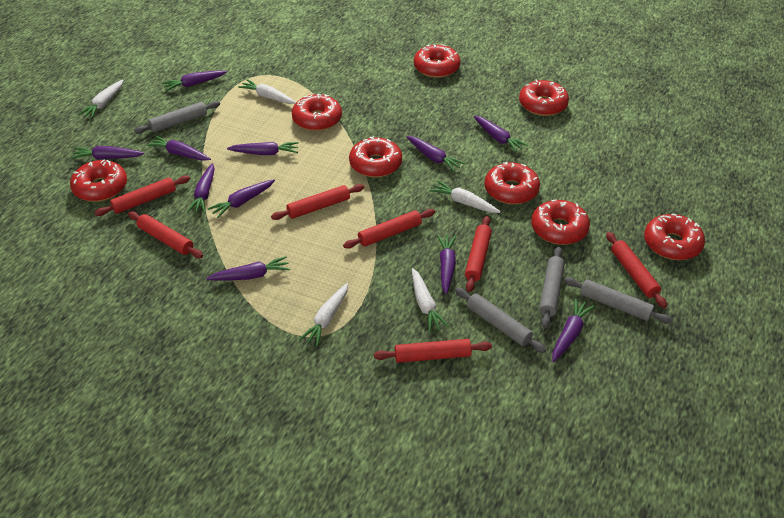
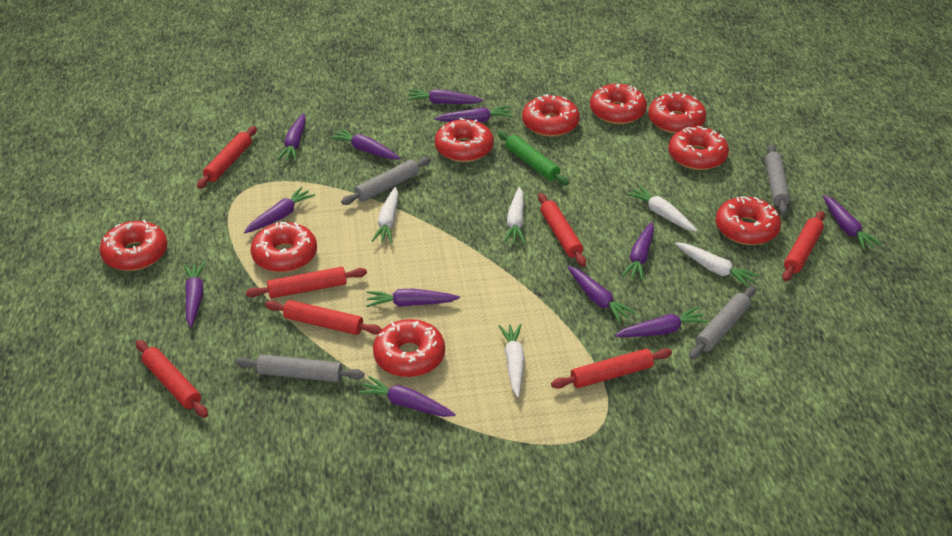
green rolling pin: 0 -> 1
purple carrot: 11 -> 12
red donut: 8 -> 9

